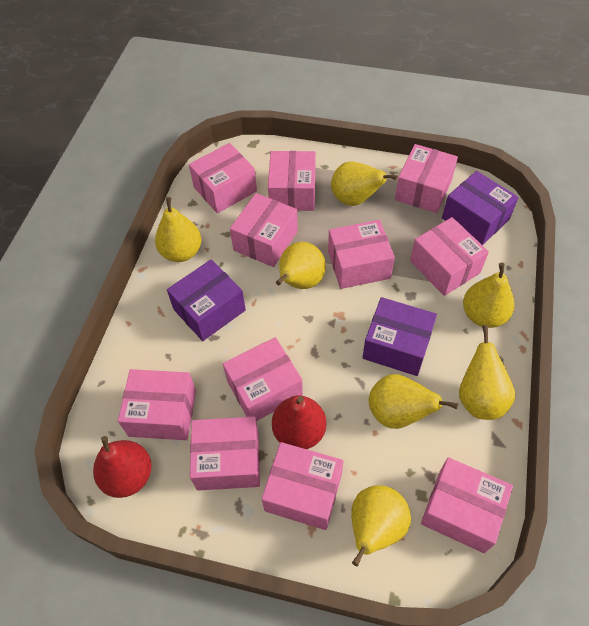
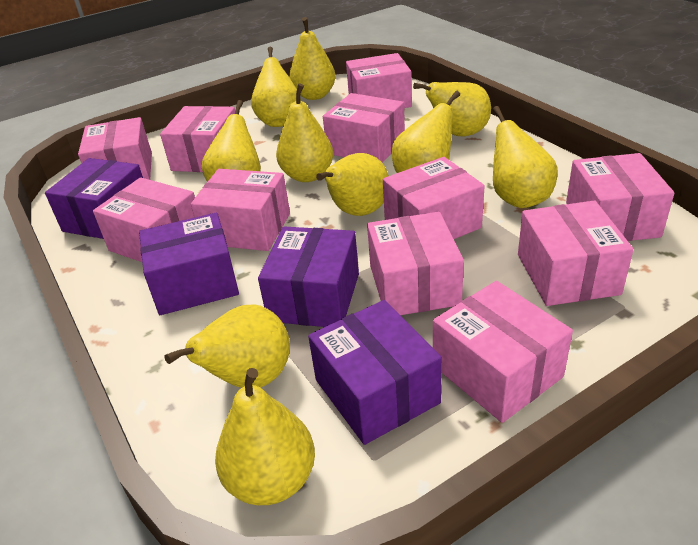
purple box: 3 -> 4
red pear: 2 -> 0
yellow pear: 7 -> 10

